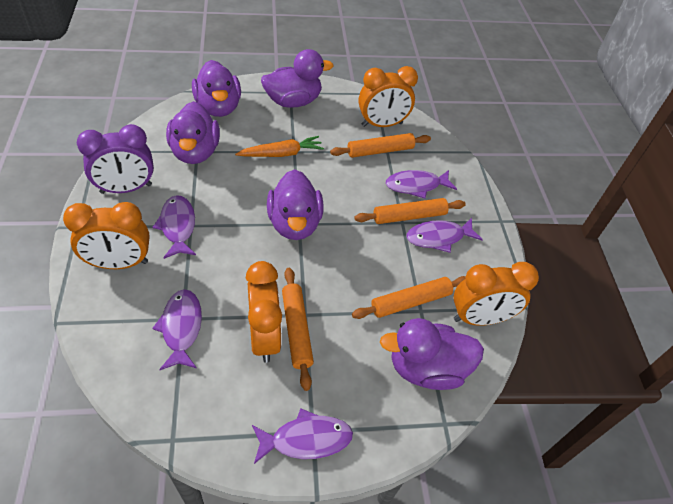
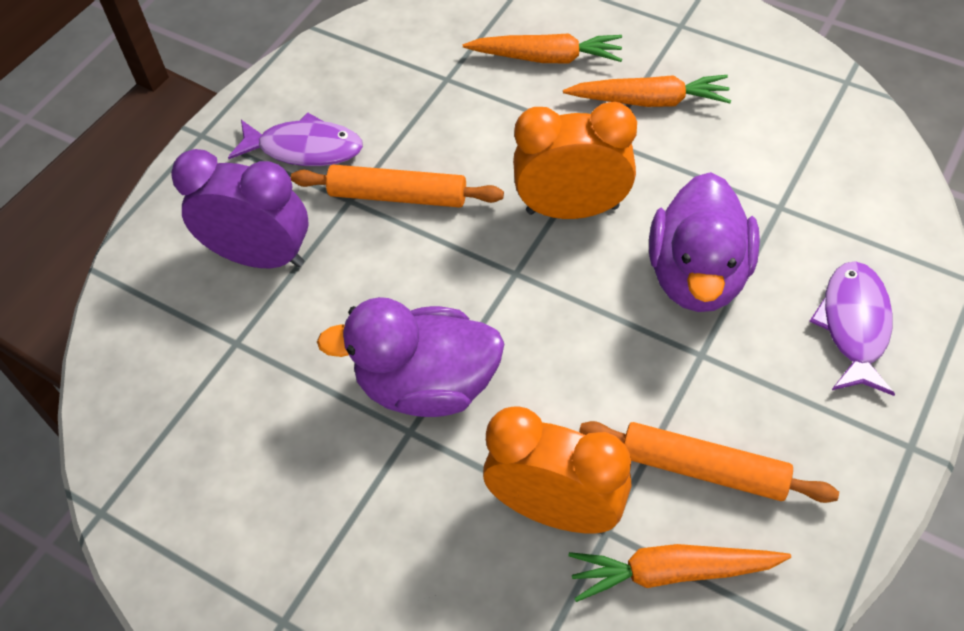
orange carrot: 1 -> 3
orange clock: 4 -> 2
orange rolling pin: 4 -> 2
purple duck: 5 -> 2
purple fish: 5 -> 2

